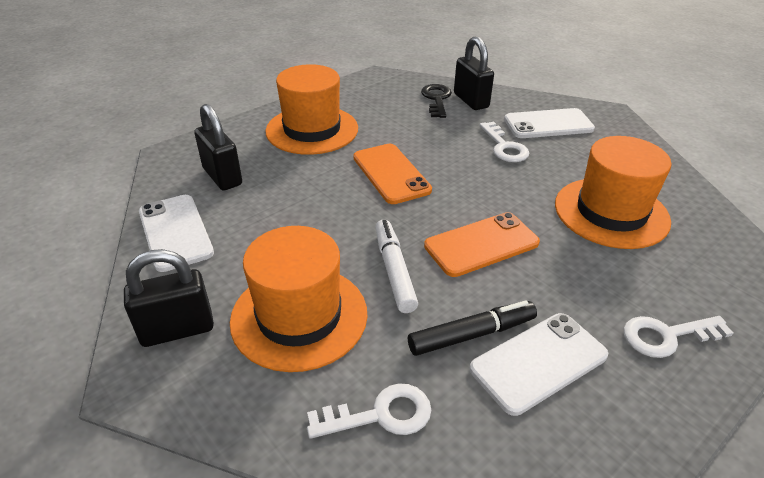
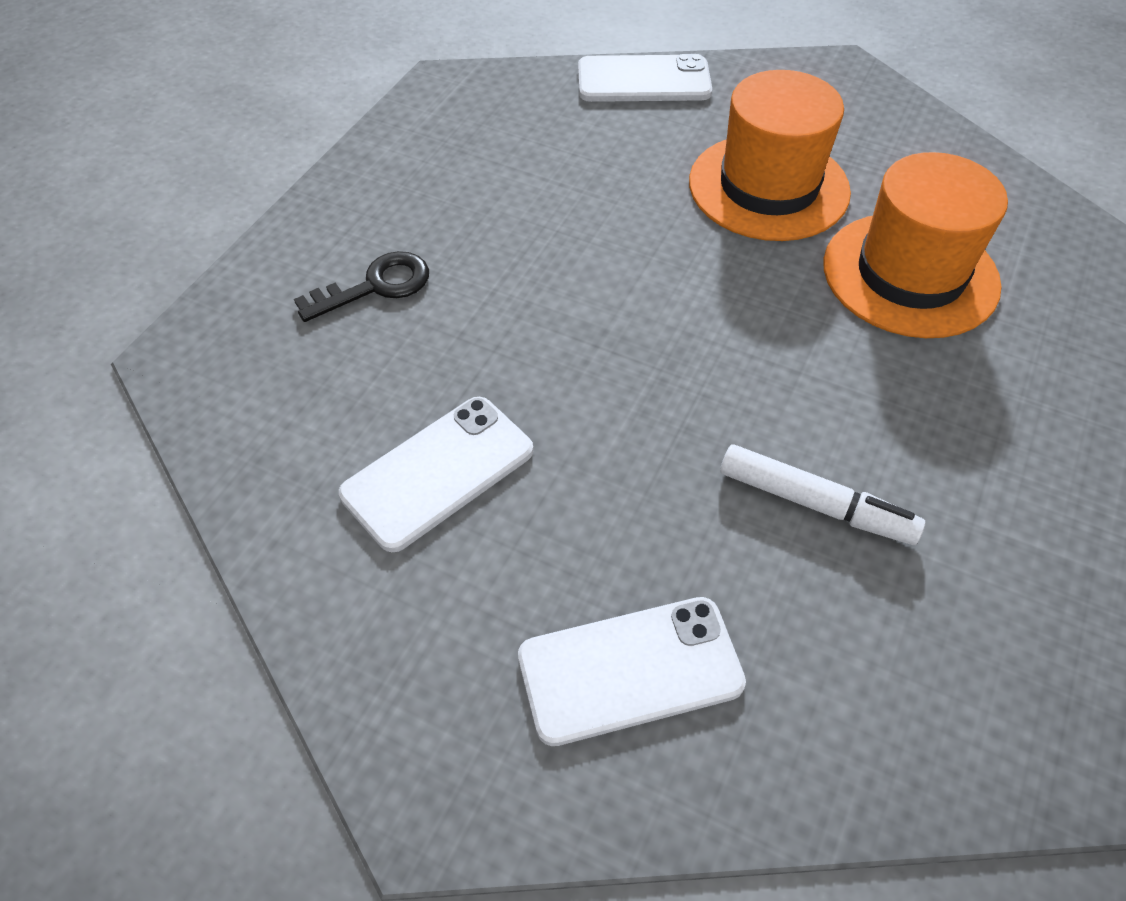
black marker: 1 -> 0
black padlock: 3 -> 0
orange hat: 3 -> 2
orange phone: 2 -> 0
white key: 3 -> 0

